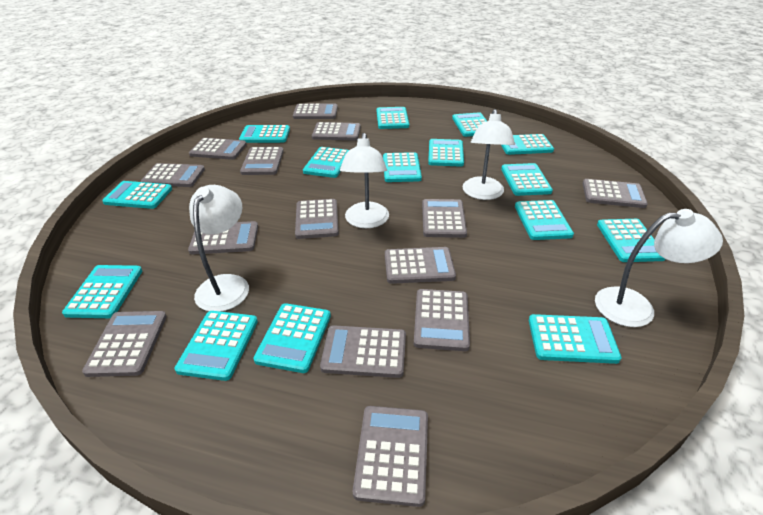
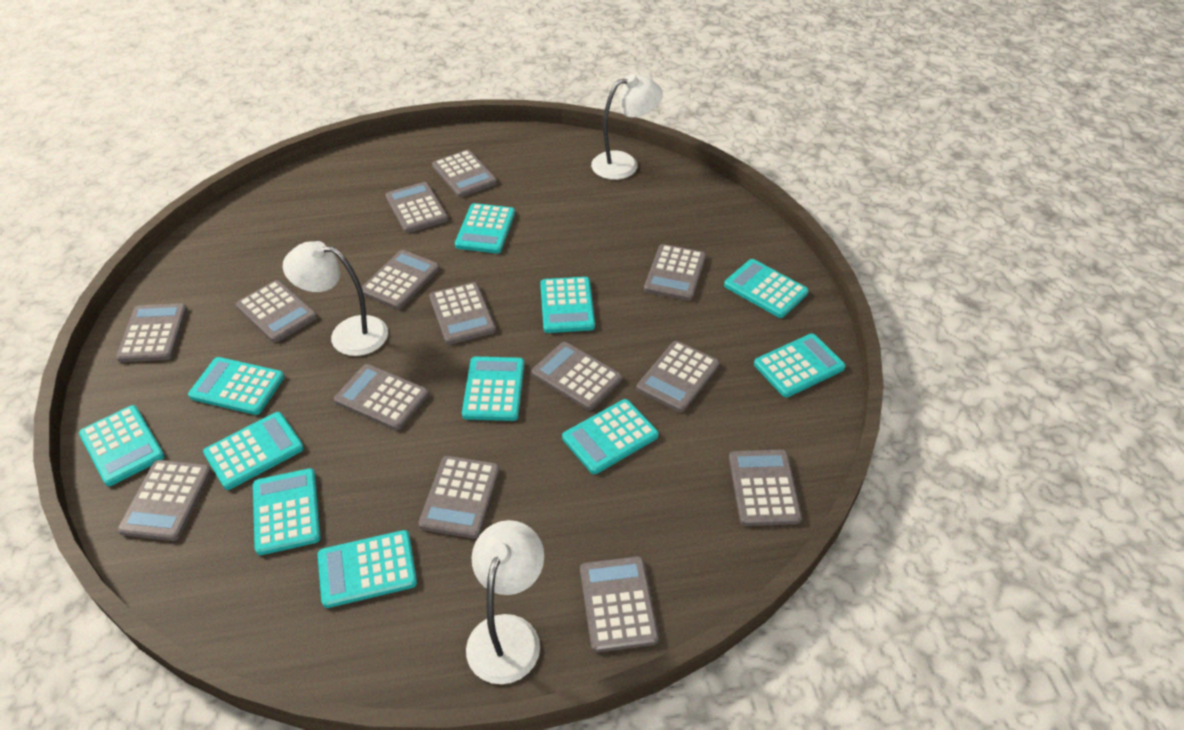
turquoise calculator: 15 -> 11
white lamp: 4 -> 3

